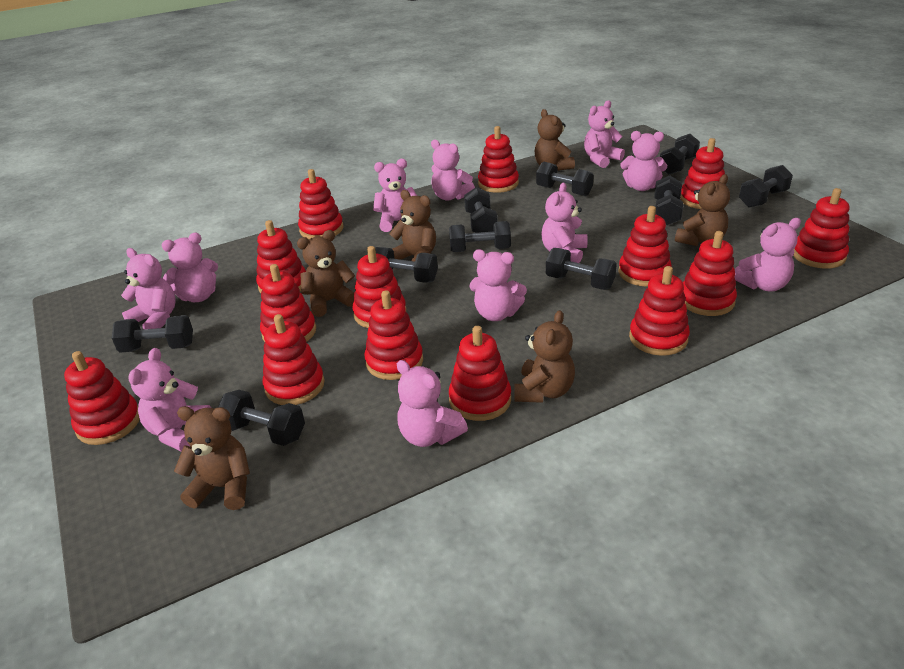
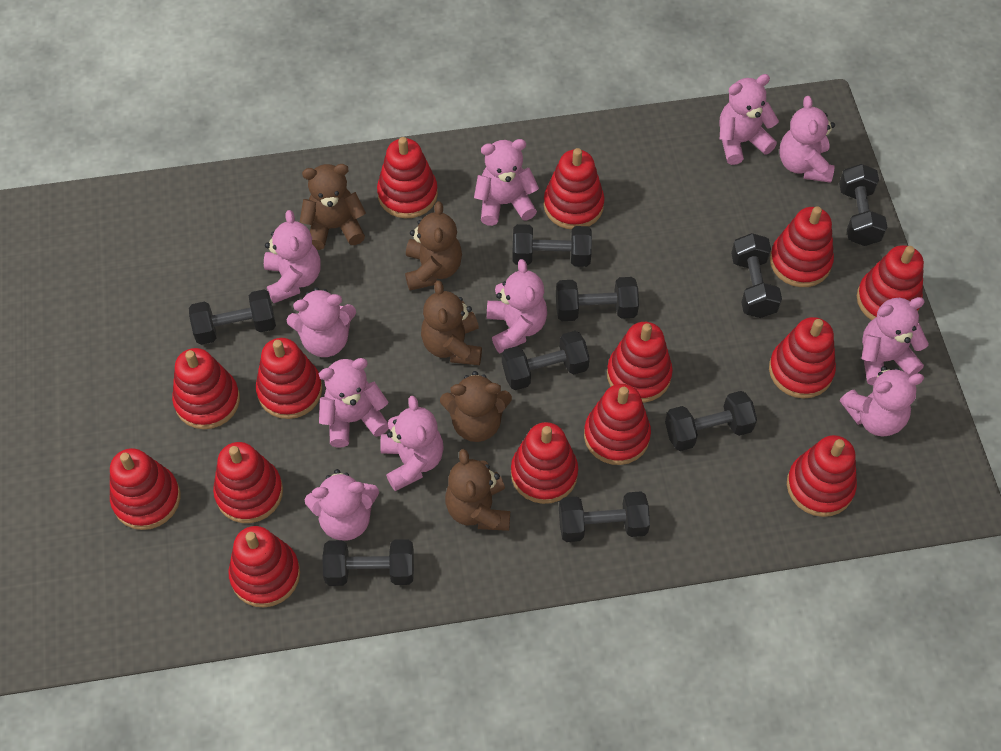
black dumbbell: 10 -> 9
brown teddy bear: 6 -> 5

